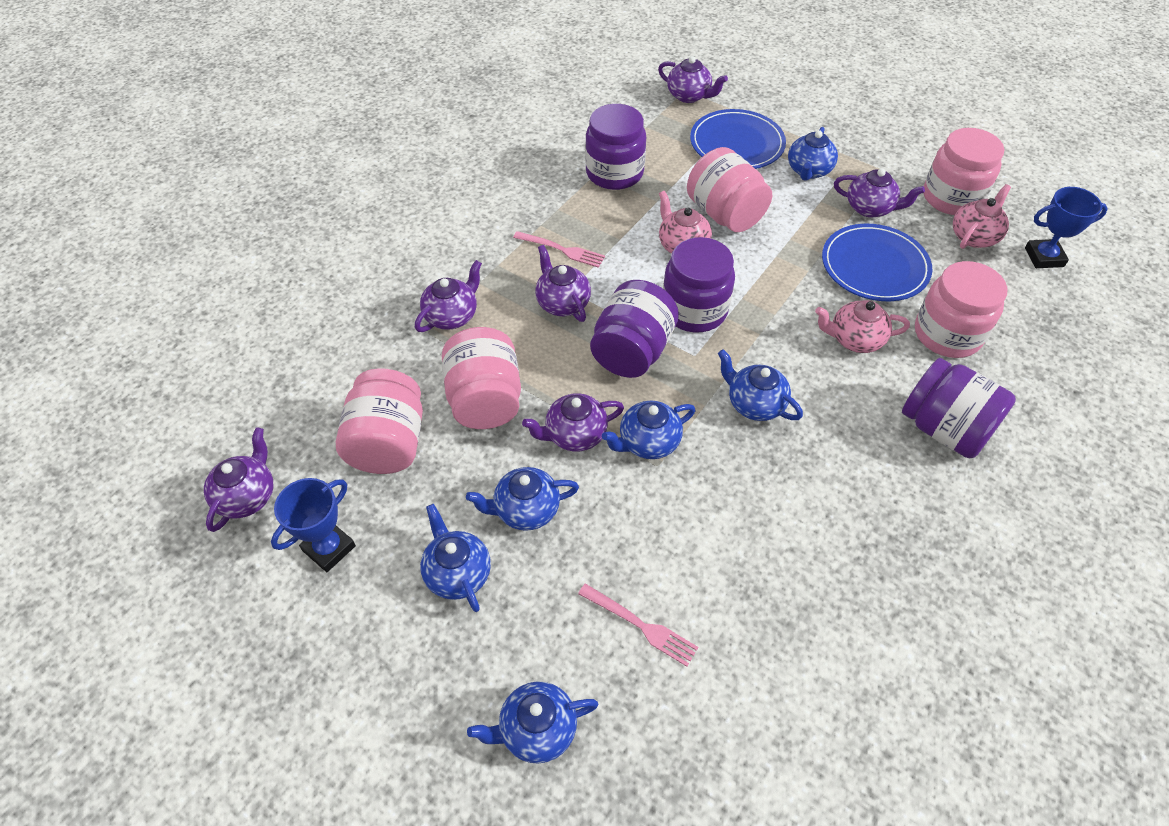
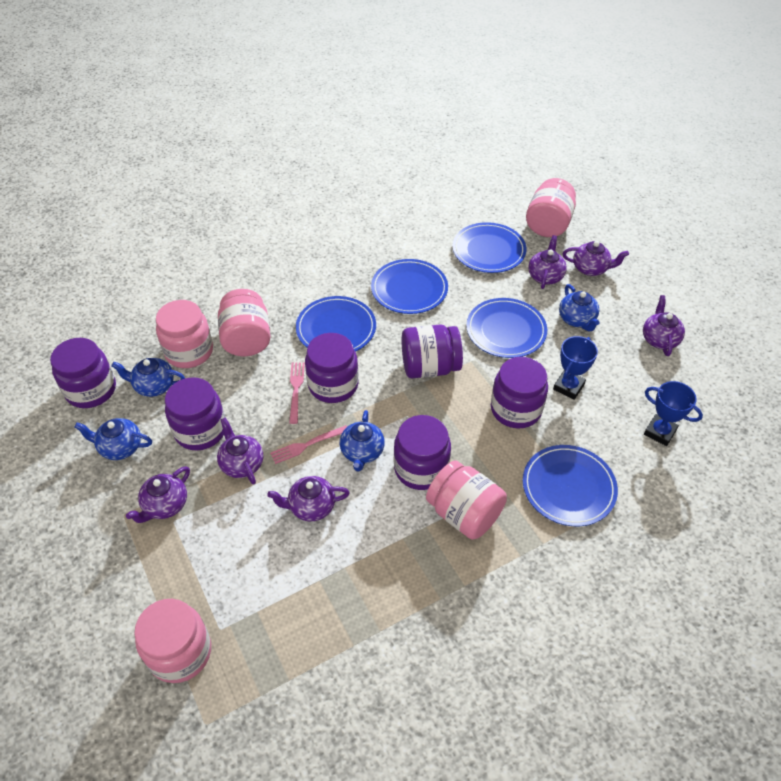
blue plate: 2 -> 5
blue teapot: 6 -> 4
pink teapot: 3 -> 0
purple jar: 4 -> 6

